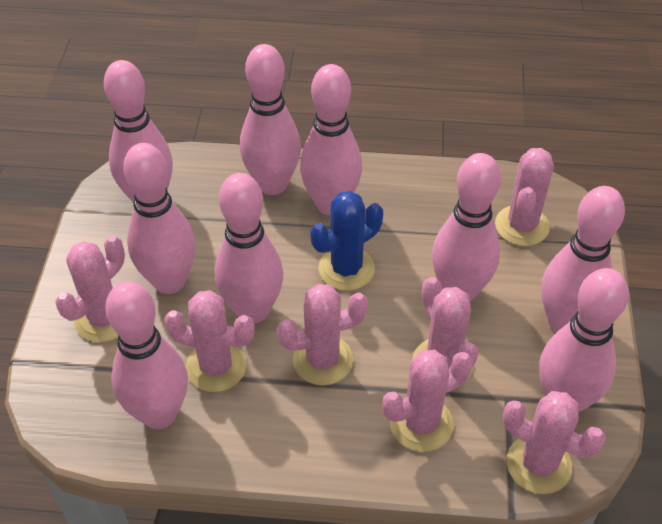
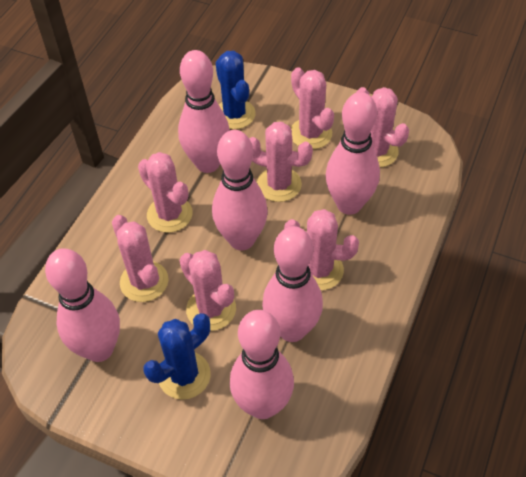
blue cactus: 1 -> 2
pink bowling pin: 9 -> 6

